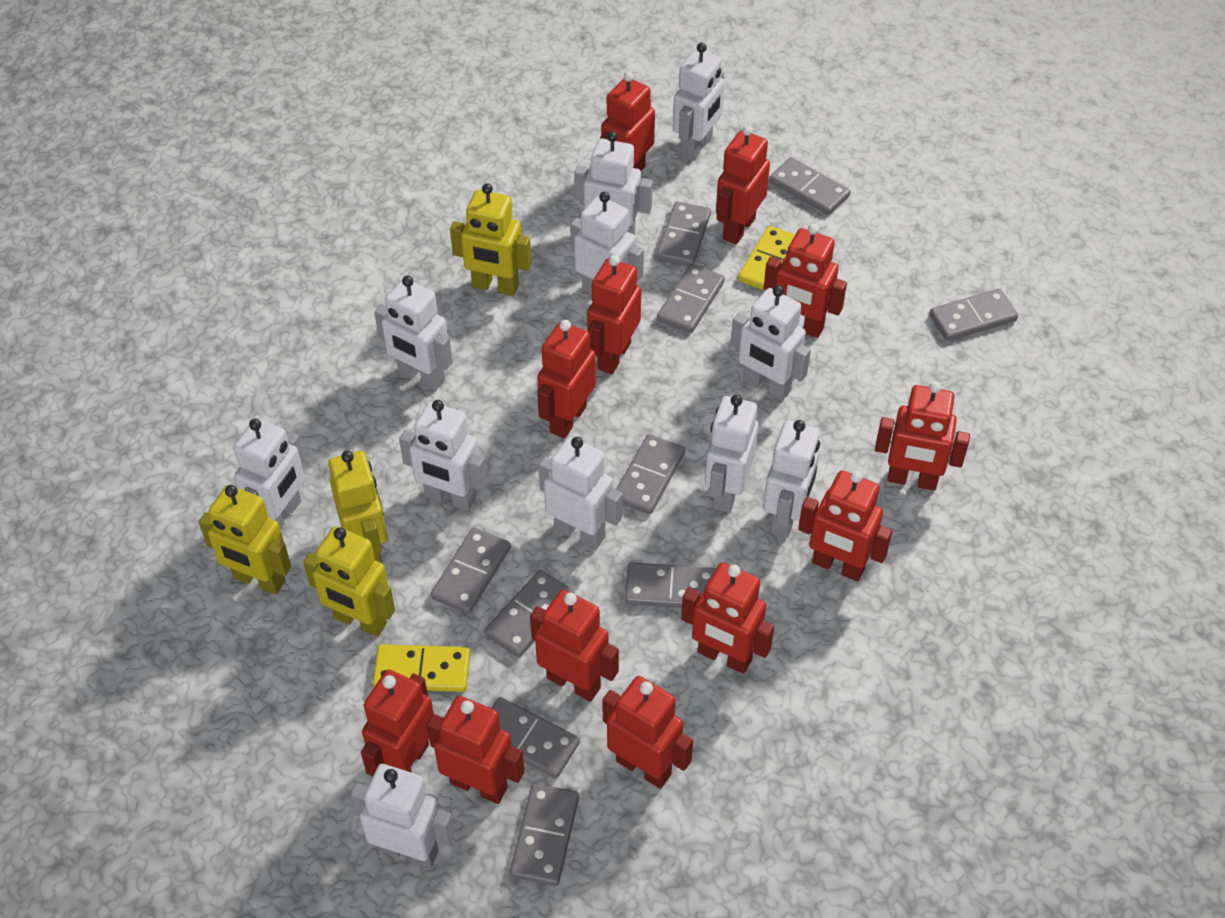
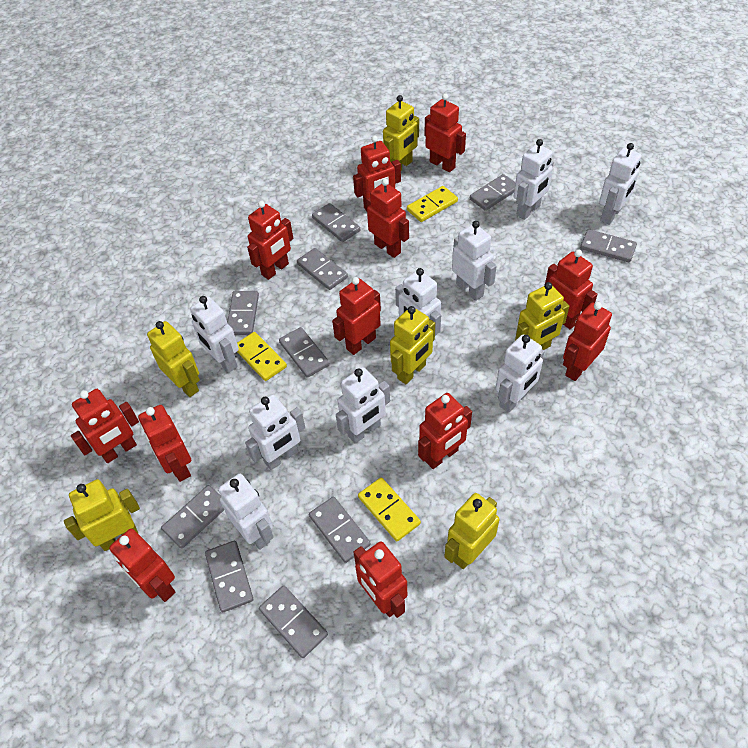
white robot: 11 -> 9
yellow domino: 2 -> 3
yellow robot: 4 -> 6

